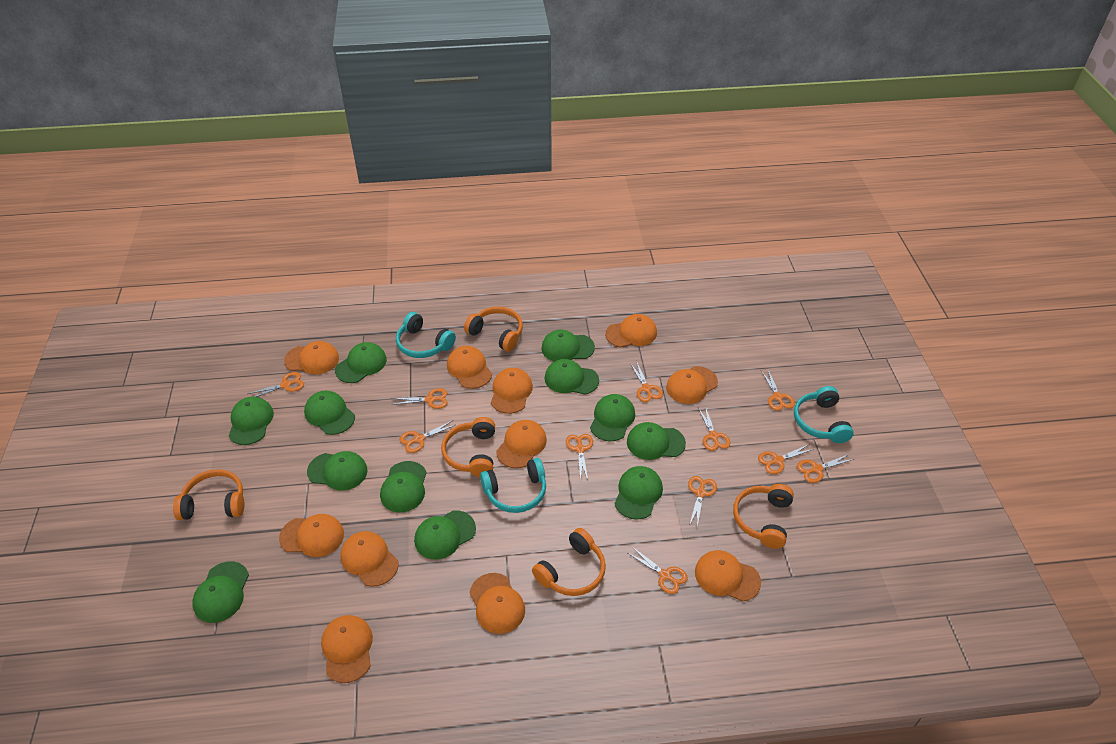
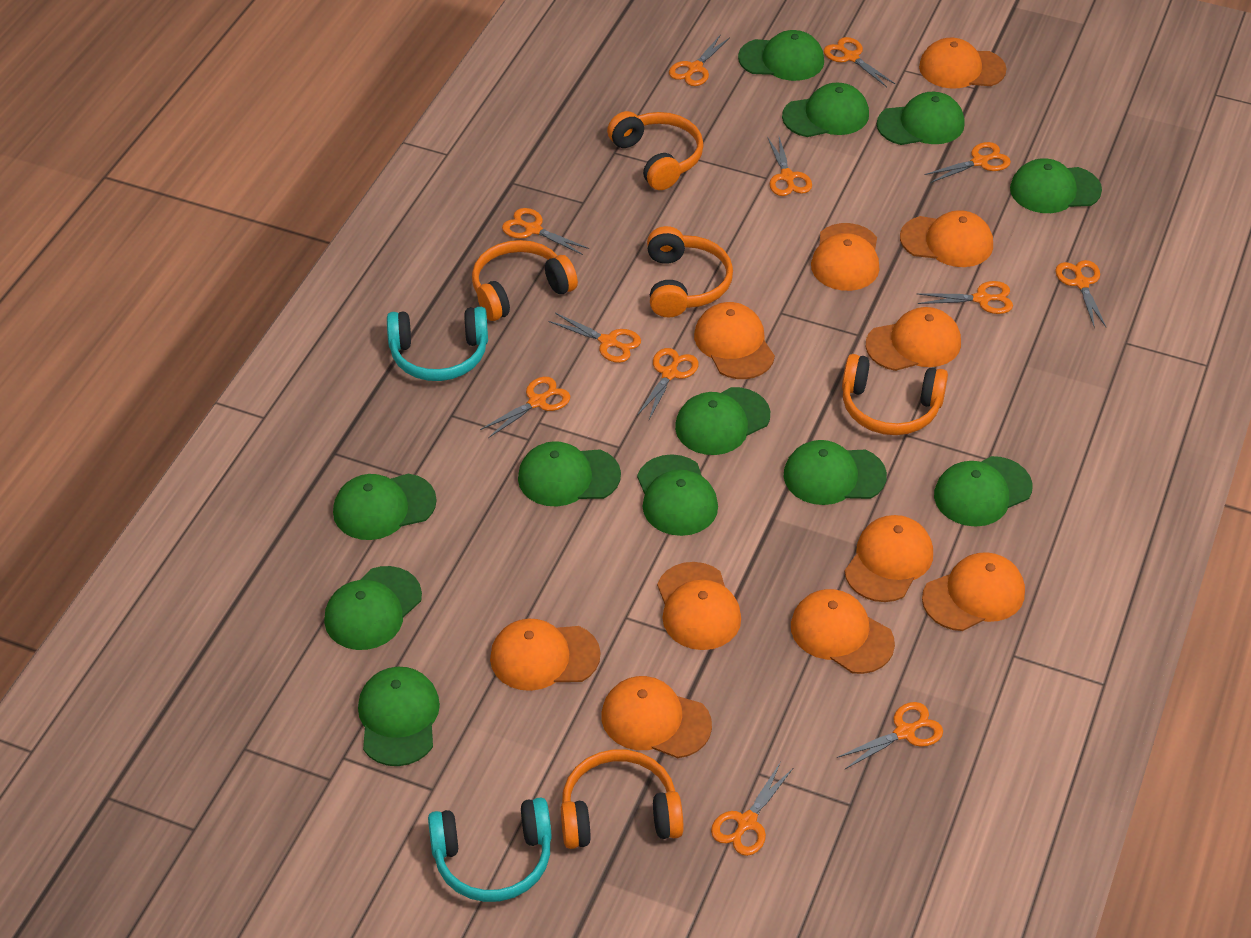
orange scissors: 11 -> 12
turquoise headphones: 3 -> 2

